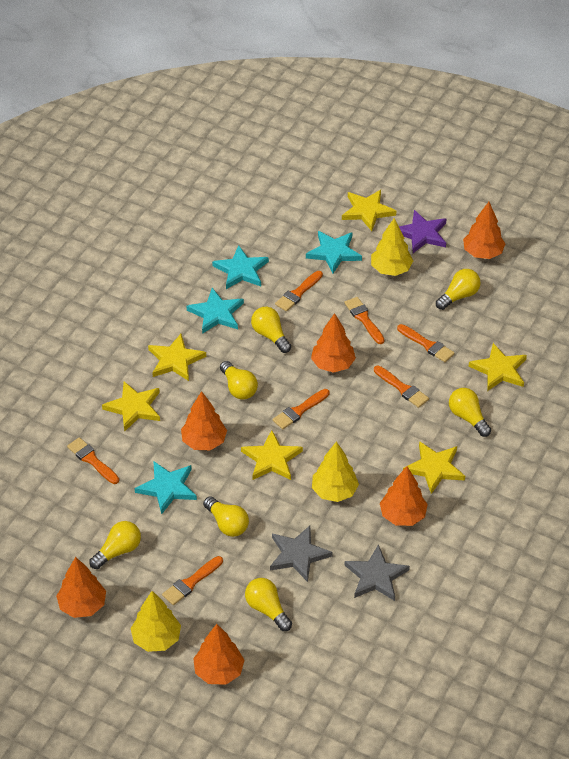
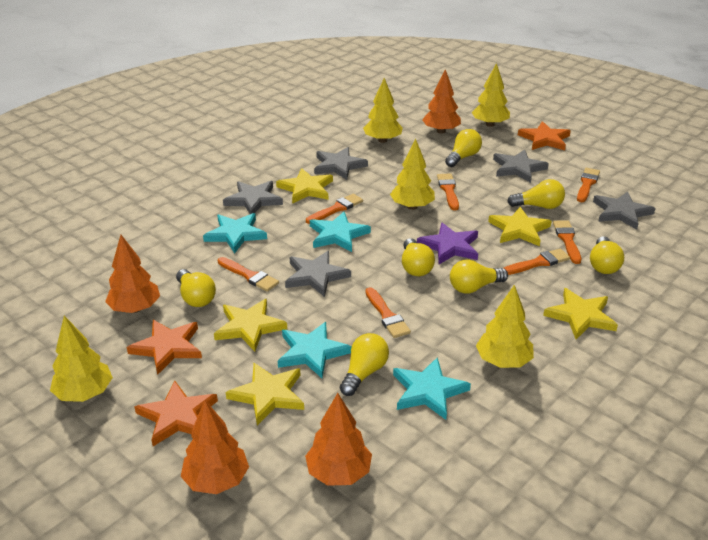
grey star: 2 -> 5
orange star: 0 -> 3
orange tree: 6 -> 4
yellow star: 6 -> 5
yellow tree: 3 -> 5

